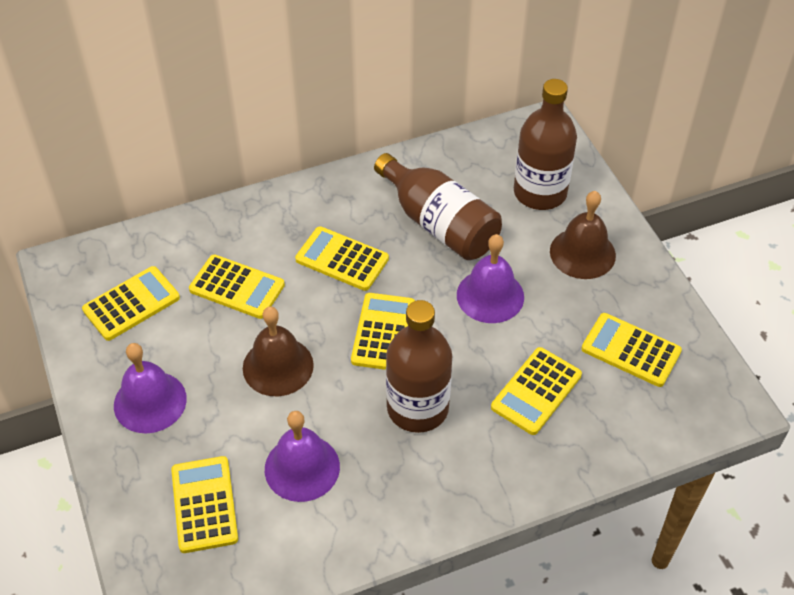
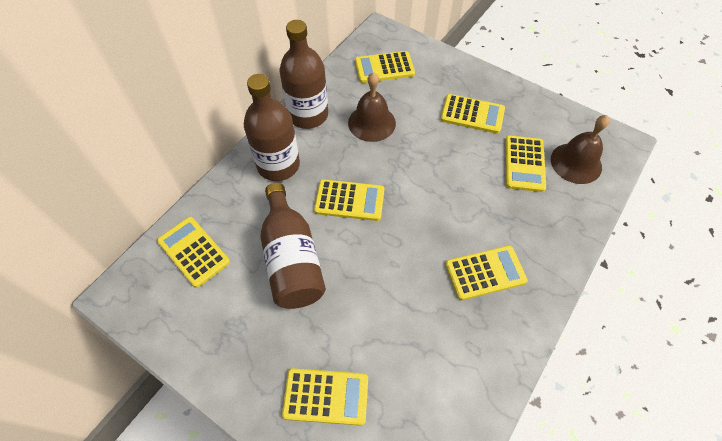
purple bell: 3 -> 0

